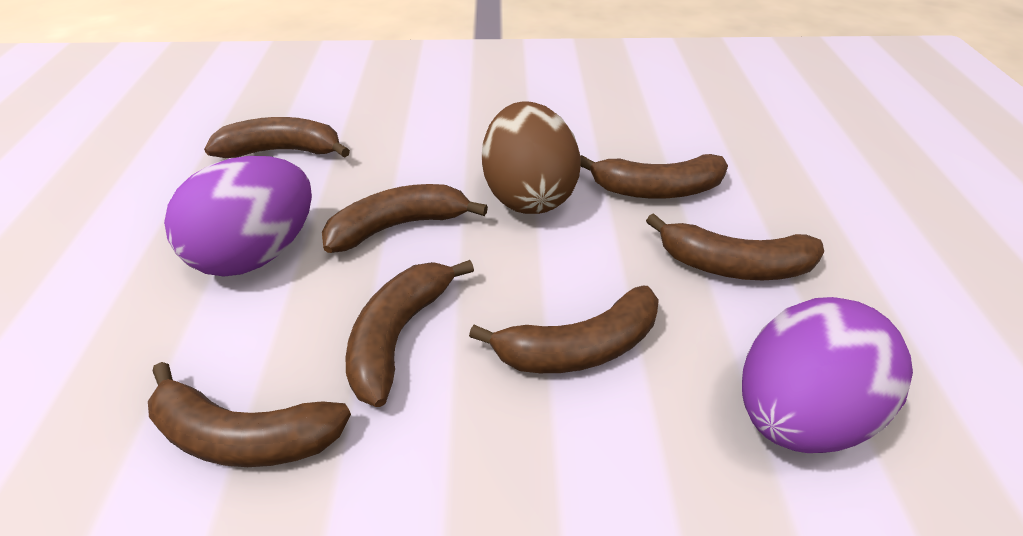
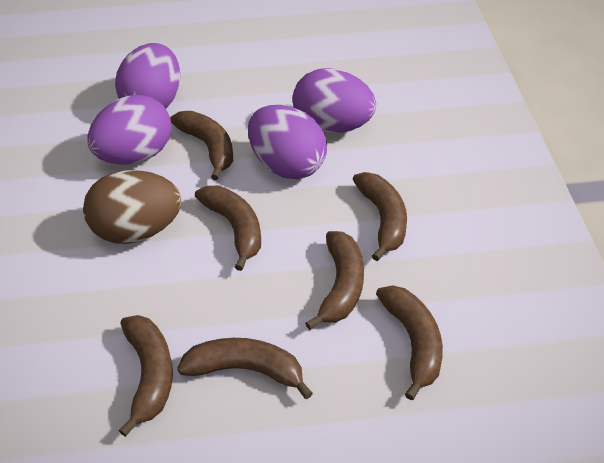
purple egg: 2 -> 4

